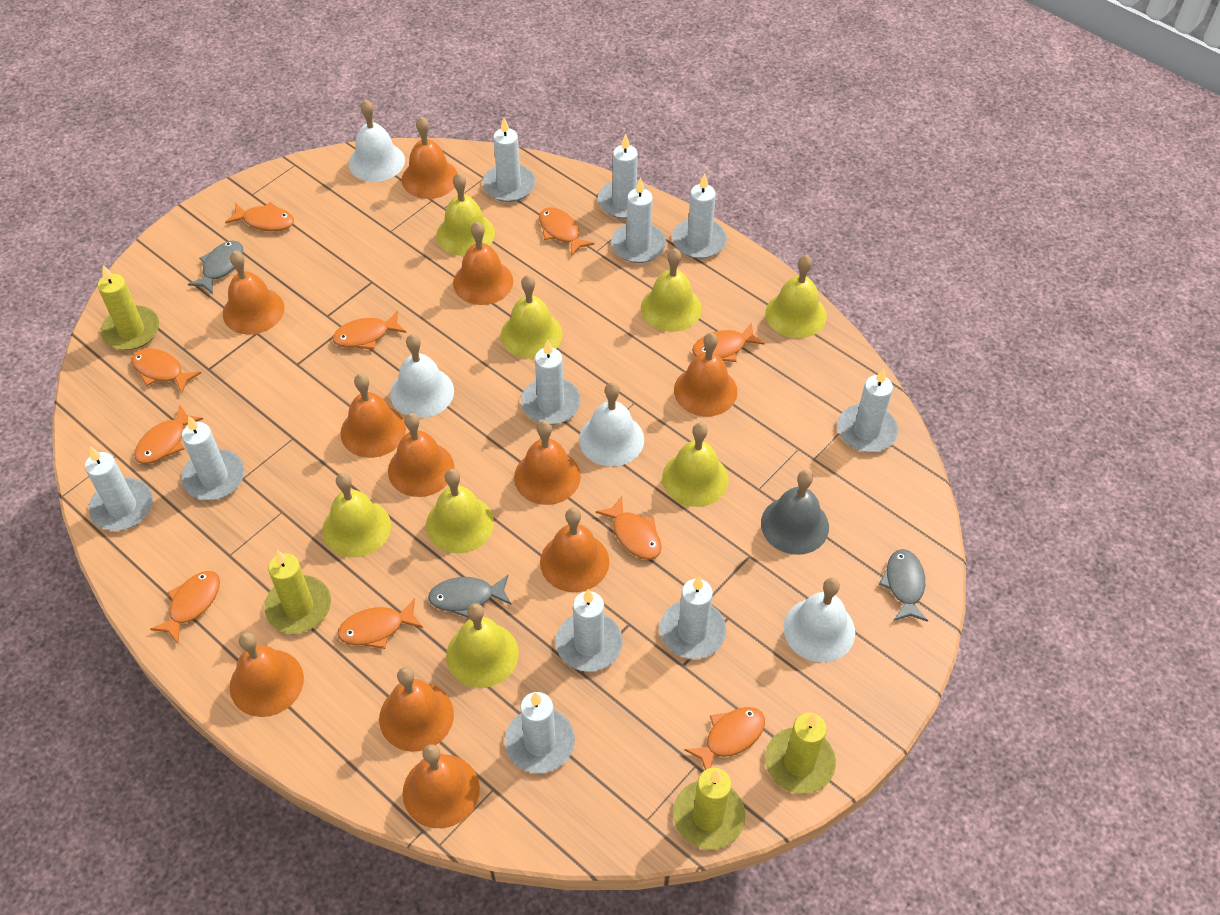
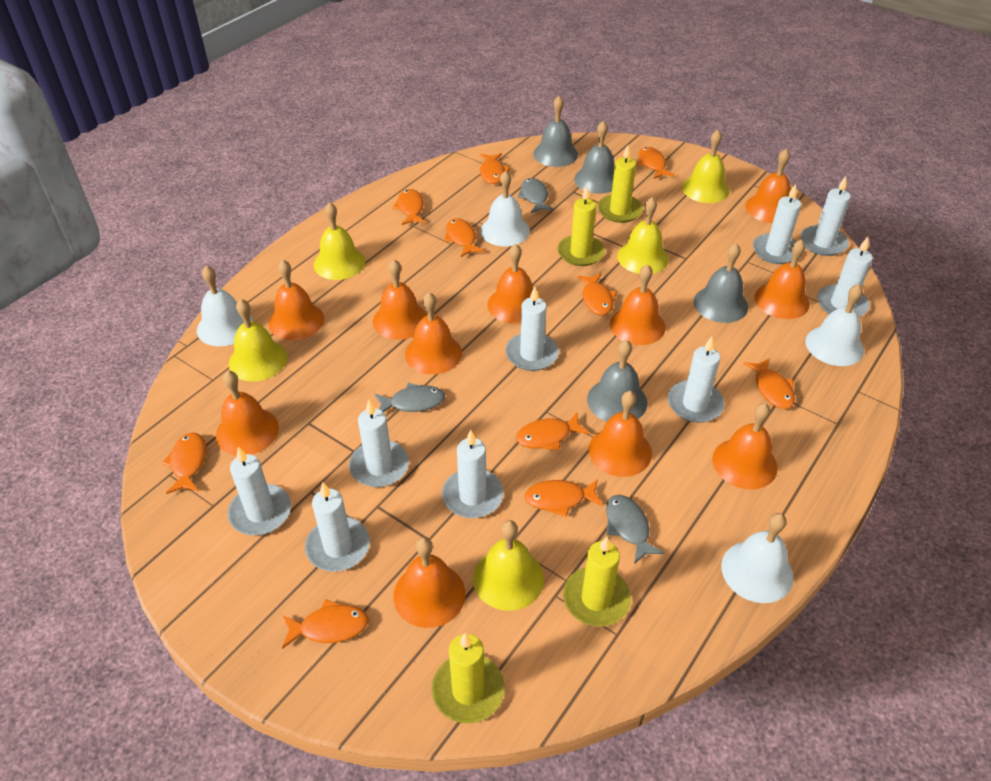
grey bell: 1 -> 4
white candle: 11 -> 9
yellow bell: 8 -> 5

